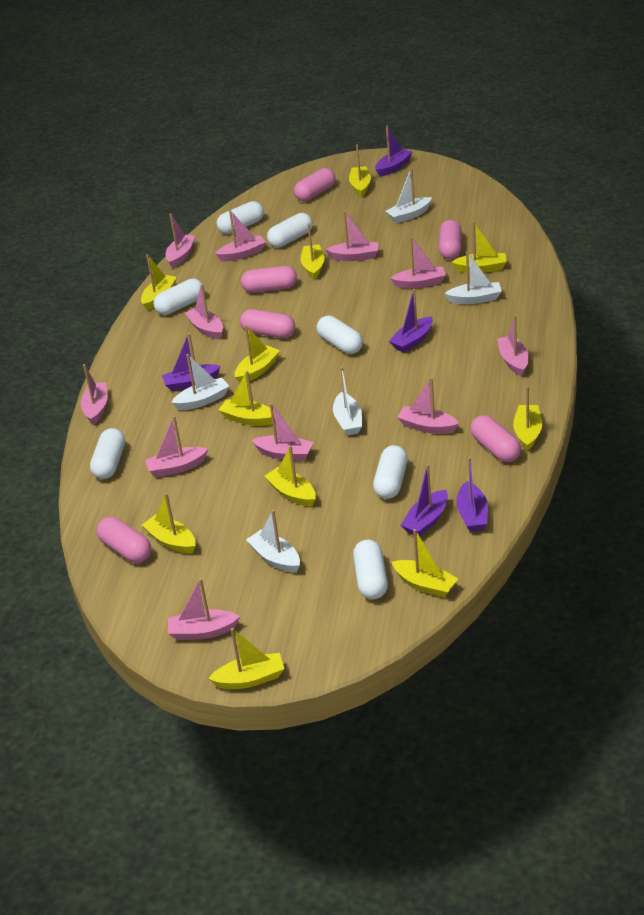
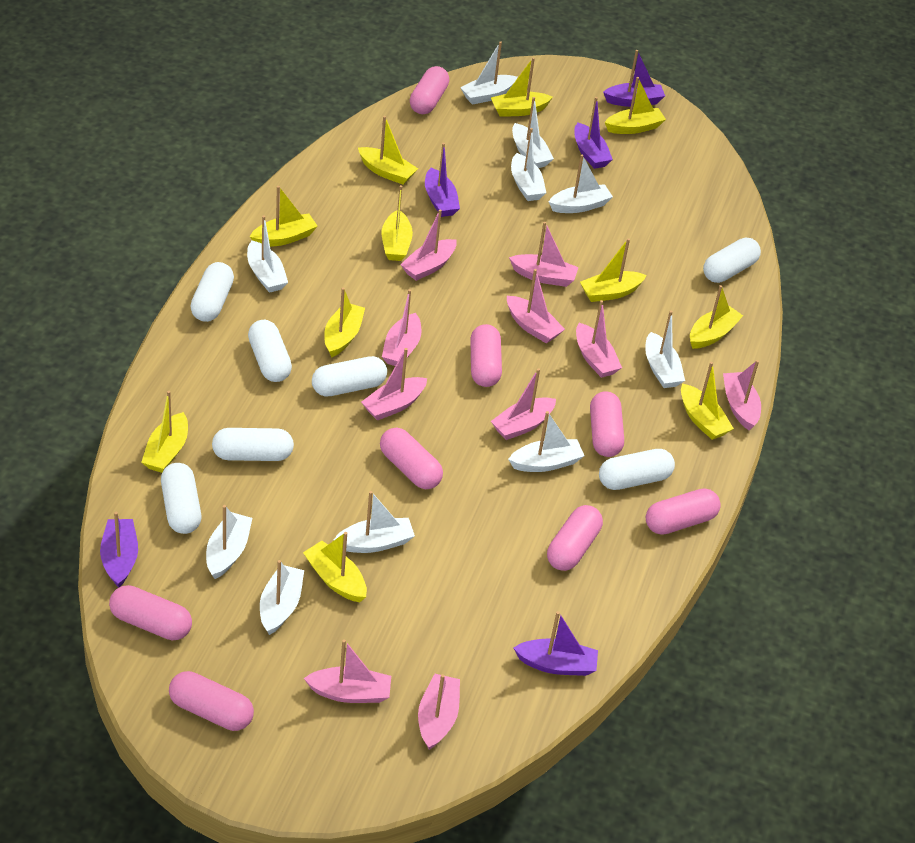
pink boat: 11 -> 10
pink capsule: 6 -> 8
white boat: 5 -> 10

